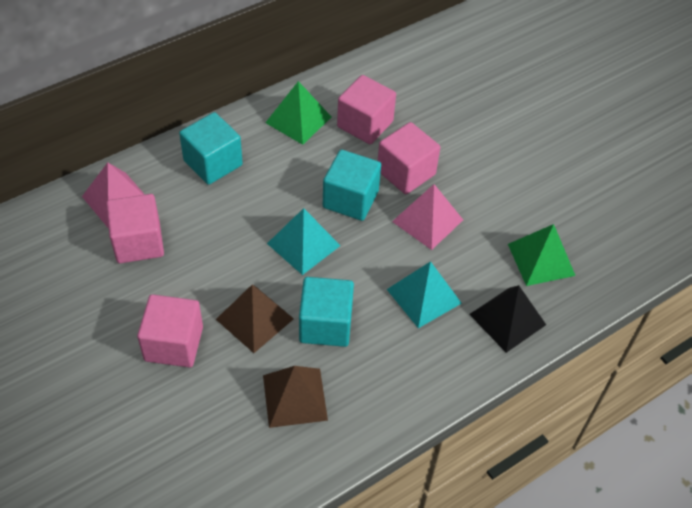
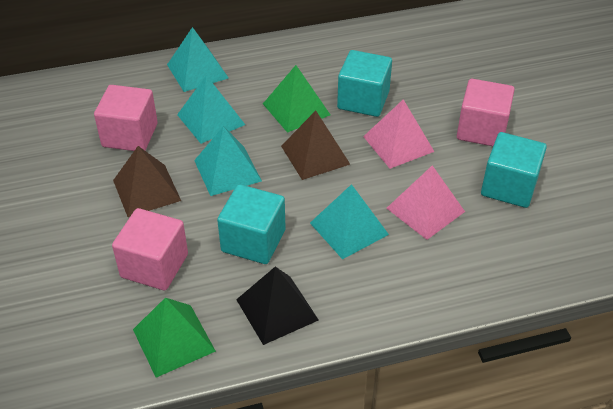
pink cube: 4 -> 3
turquoise pyramid: 2 -> 4

